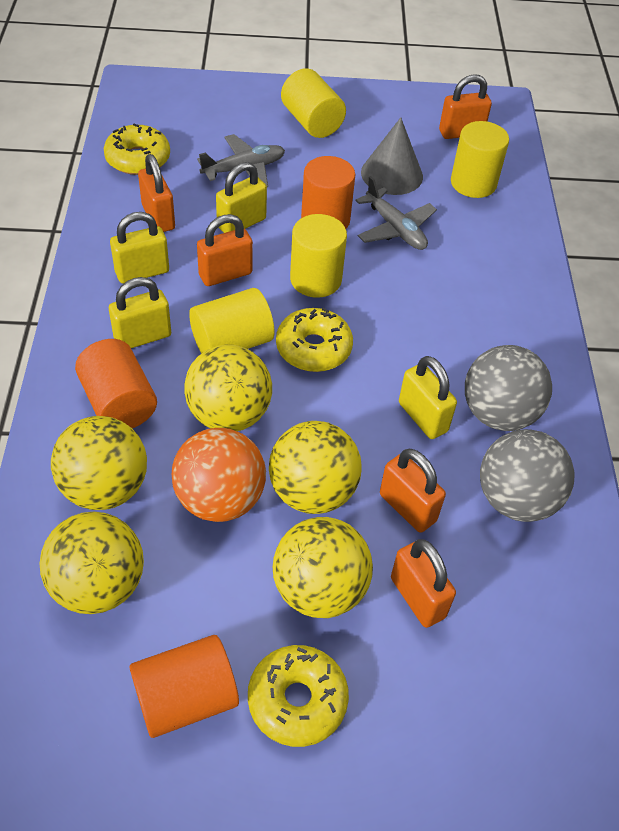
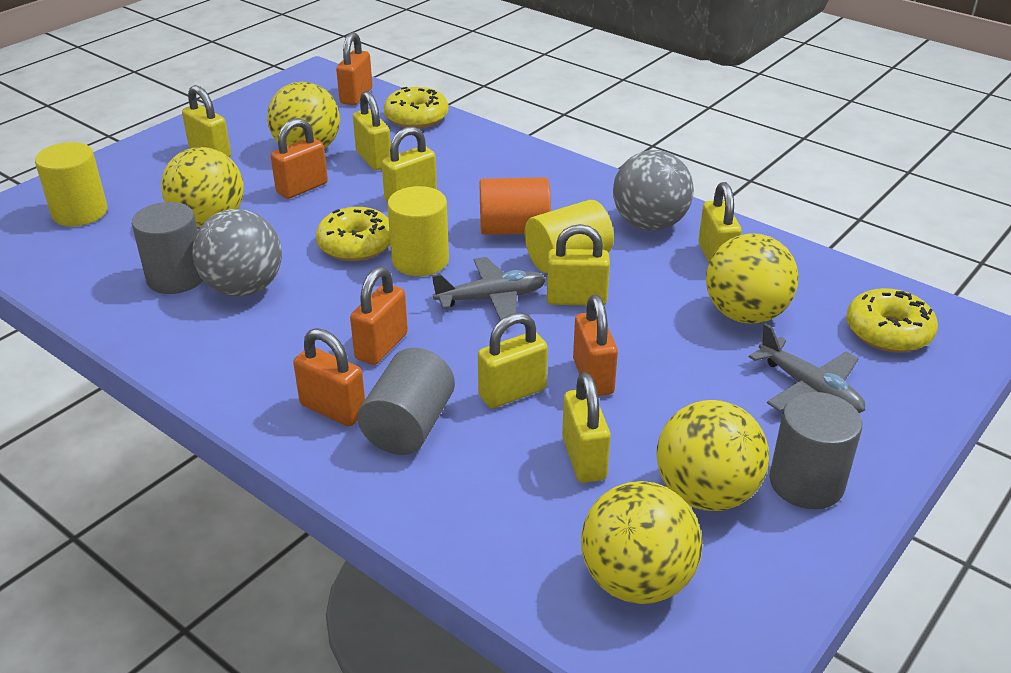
grey cone: 1 -> 0
grey cylinder: 0 -> 3
orange ball: 1 -> 0
orange cylinder: 3 -> 1
yellow cylinder: 4 -> 3
yellow padlock: 4 -> 7

